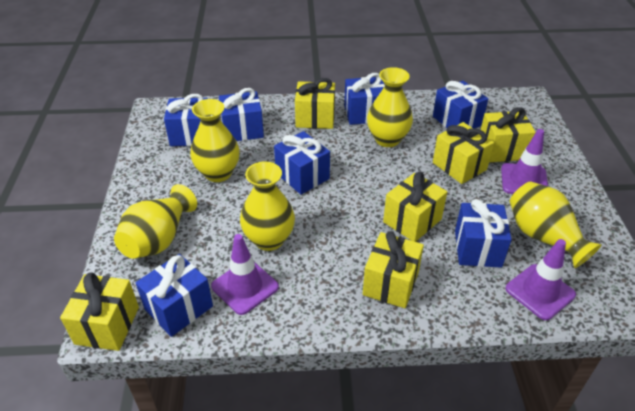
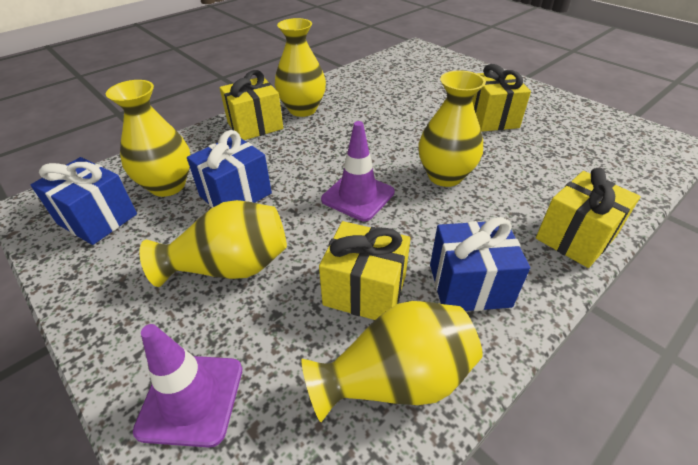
blue gift: 7 -> 3
purple traffic cone: 3 -> 2
yellow gift: 6 -> 4

